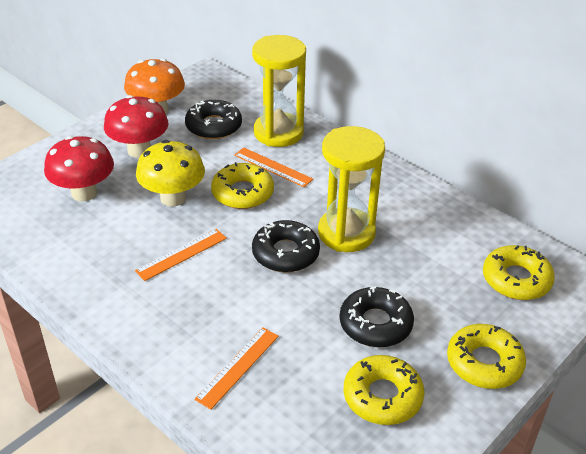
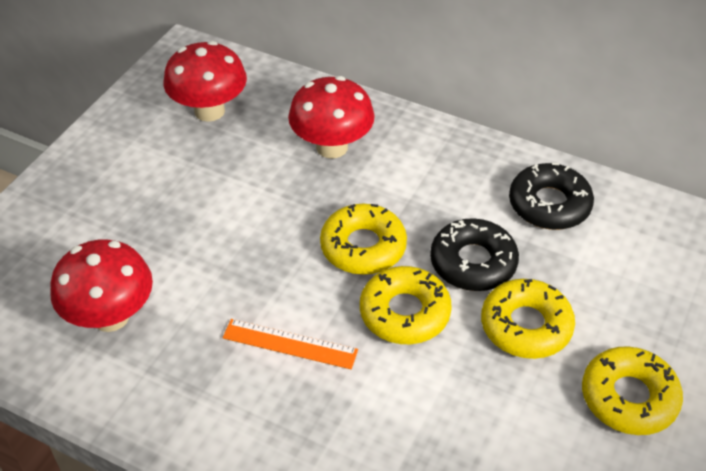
black donut: 3 -> 2
orange mushroom: 1 -> 0
orange ruler: 3 -> 1
red mushroom: 2 -> 3
yellow hourglass: 2 -> 0
yellow mushroom: 1 -> 0

